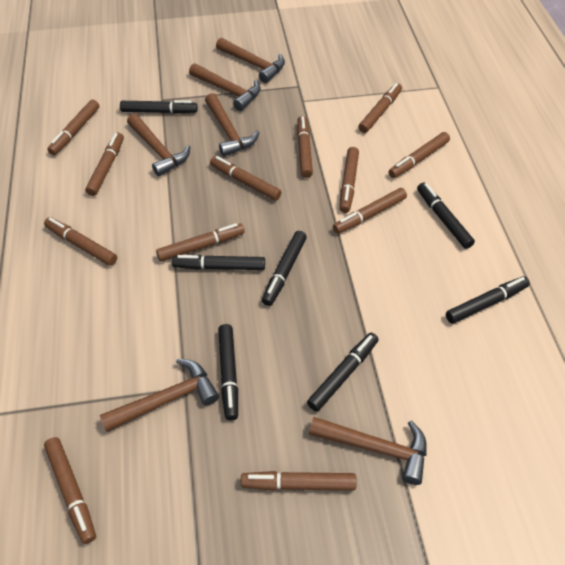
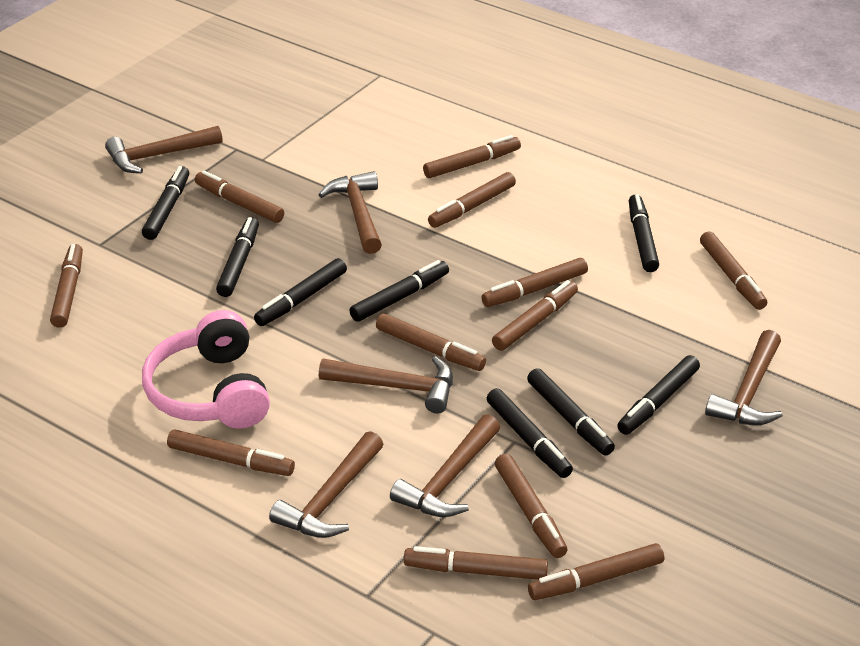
black marker: 7 -> 8
pink headphones: 0 -> 1

